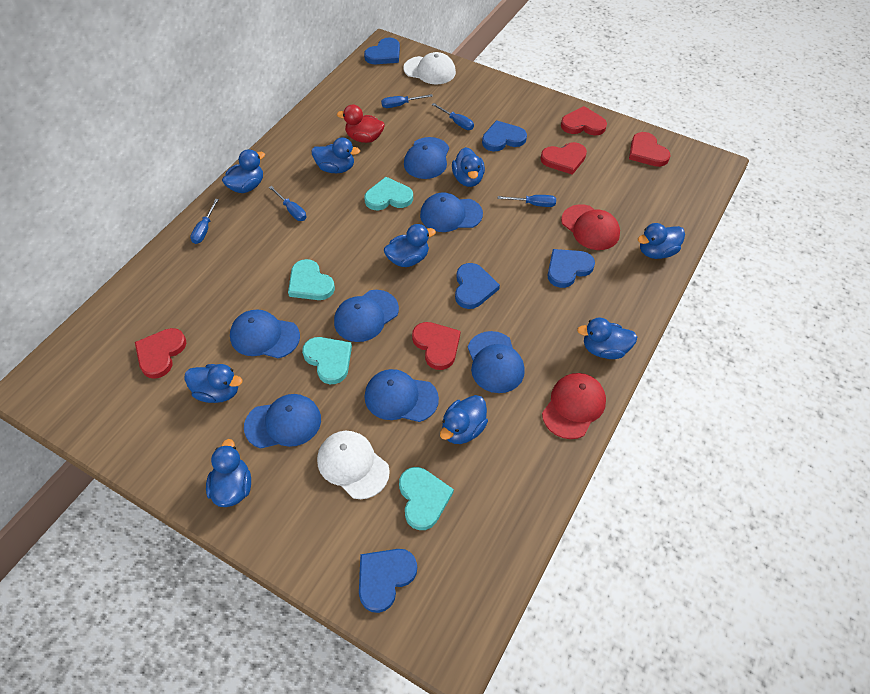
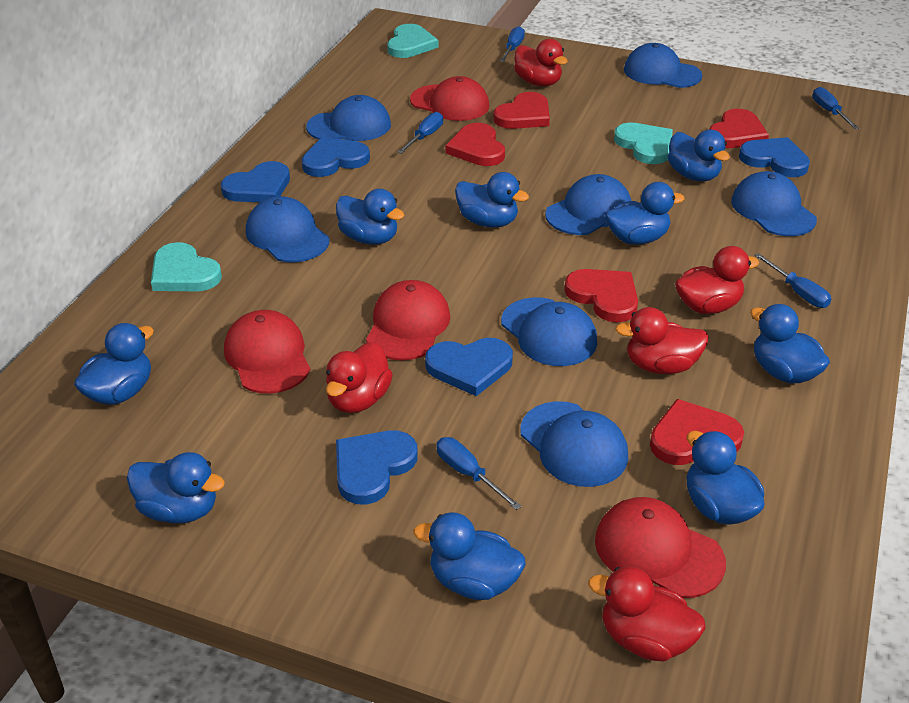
red cap: 2 -> 4
red duck: 1 -> 5
turquoise heart: 4 -> 3
white cap: 2 -> 0

